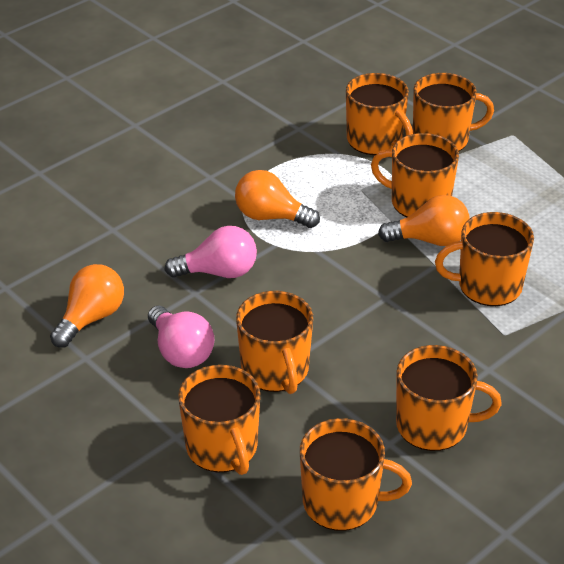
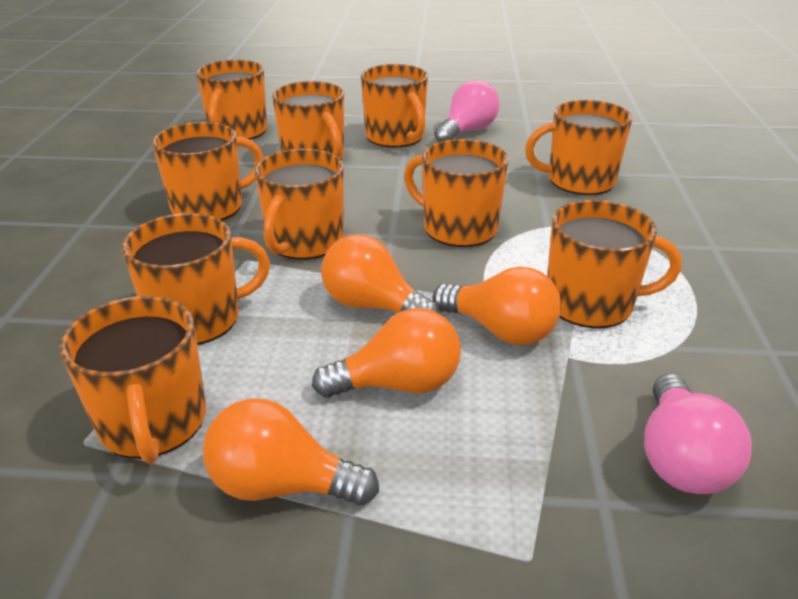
orange light bulb: 3 -> 4
orange mug: 8 -> 10

